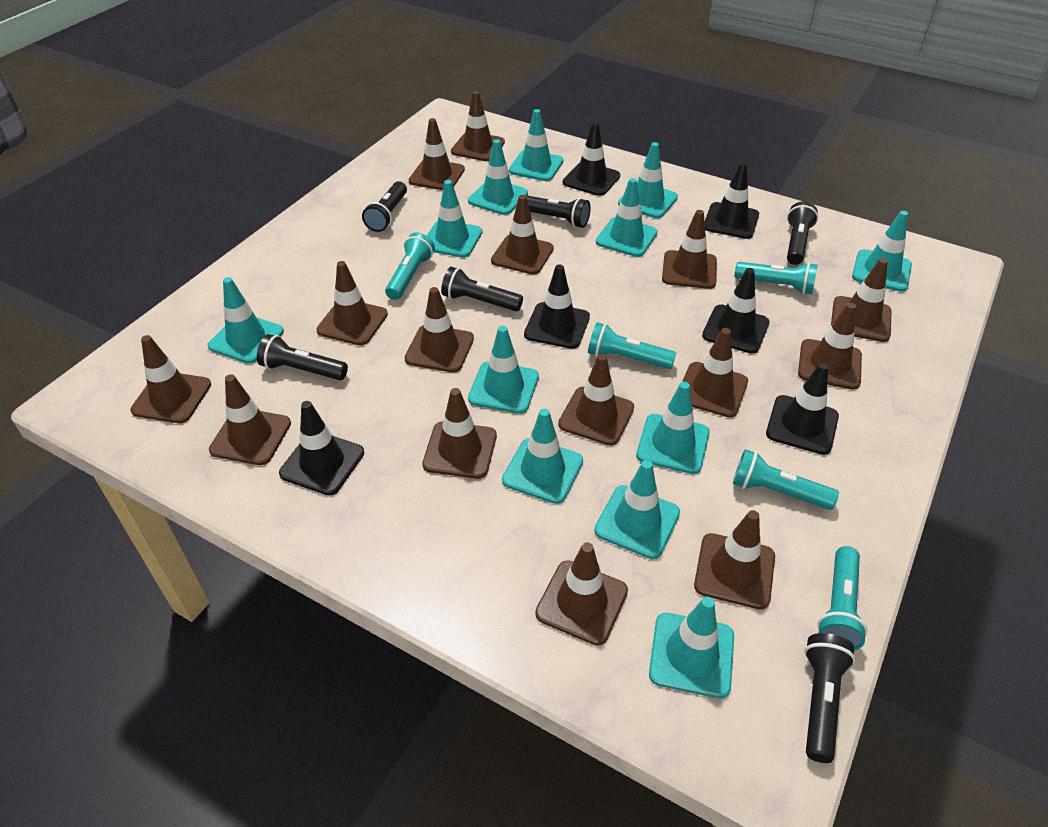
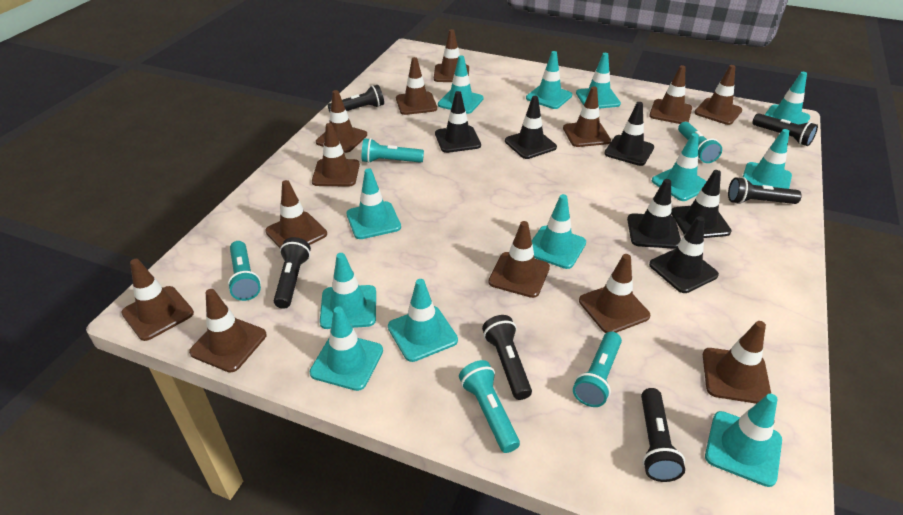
brown traffic cone: 15 -> 13

